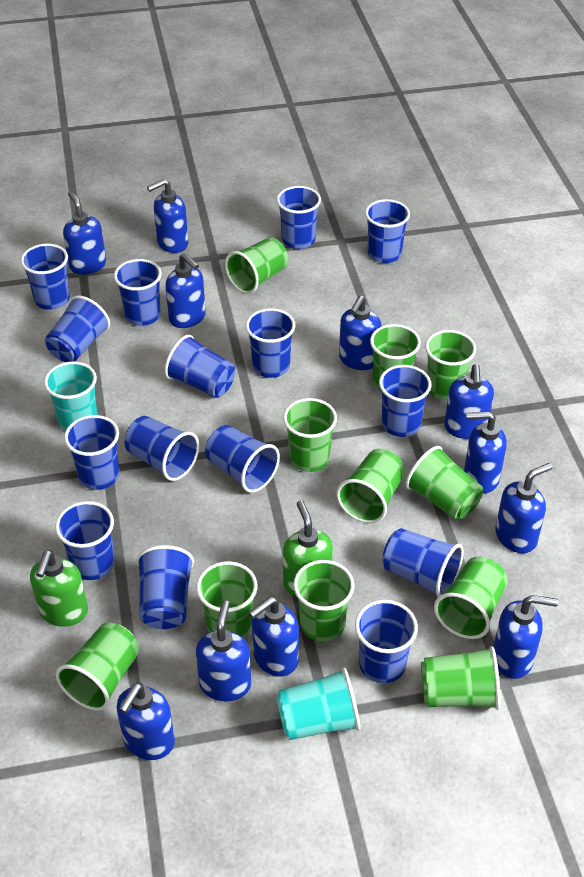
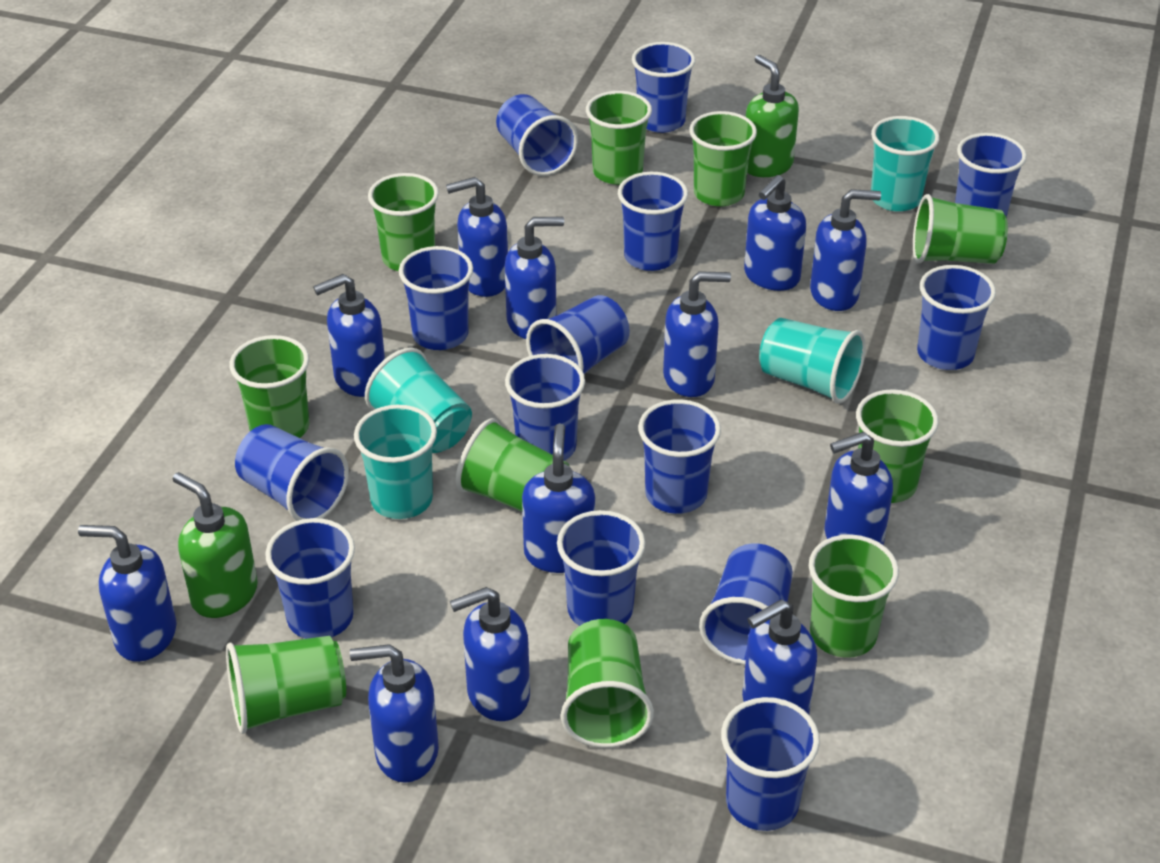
blue cup: 15 -> 14
blue soap dispenser: 11 -> 12
green cup: 11 -> 10
turquoise cup: 2 -> 4

